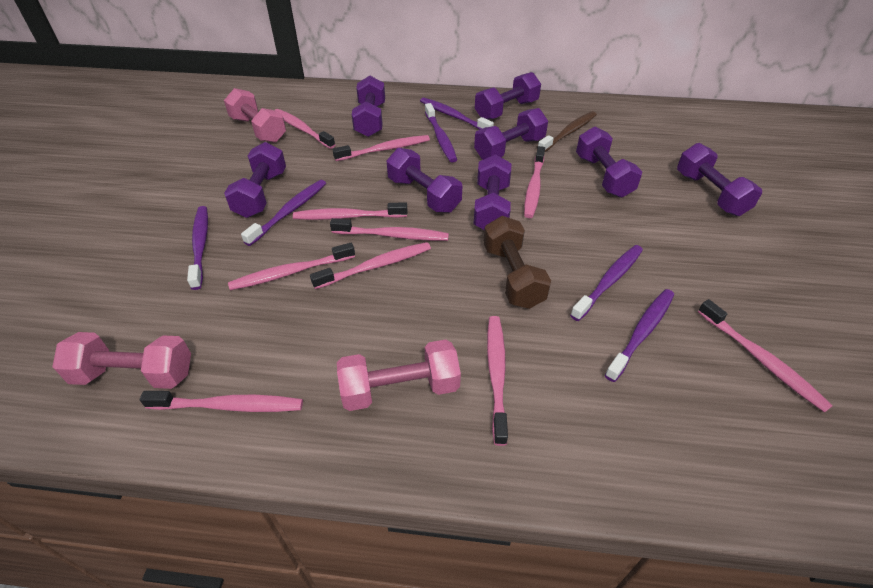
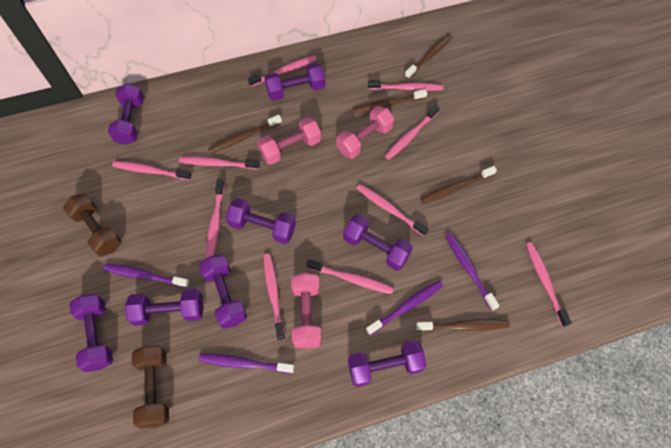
brown dumbbell: 1 -> 2
brown toothbrush: 1 -> 5
purple toothbrush: 6 -> 4

